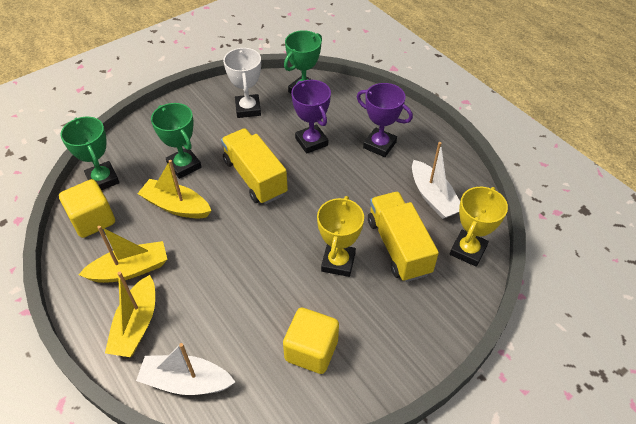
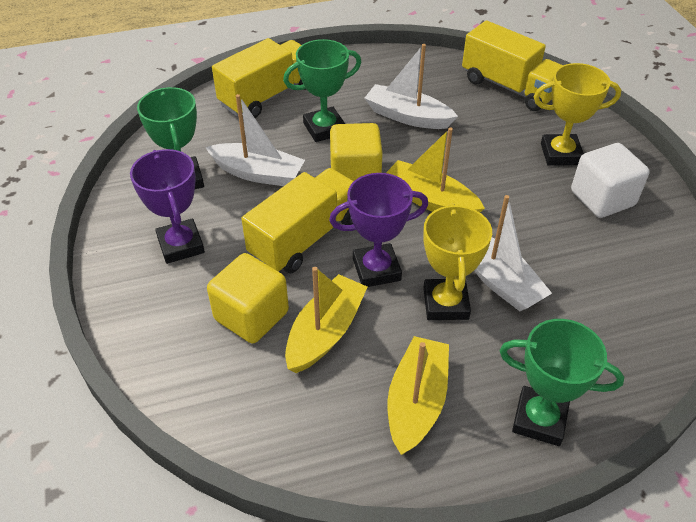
white boat: 2 -> 3
white cube: 0 -> 1
white trophy: 1 -> 0
yellow truck: 2 -> 3

